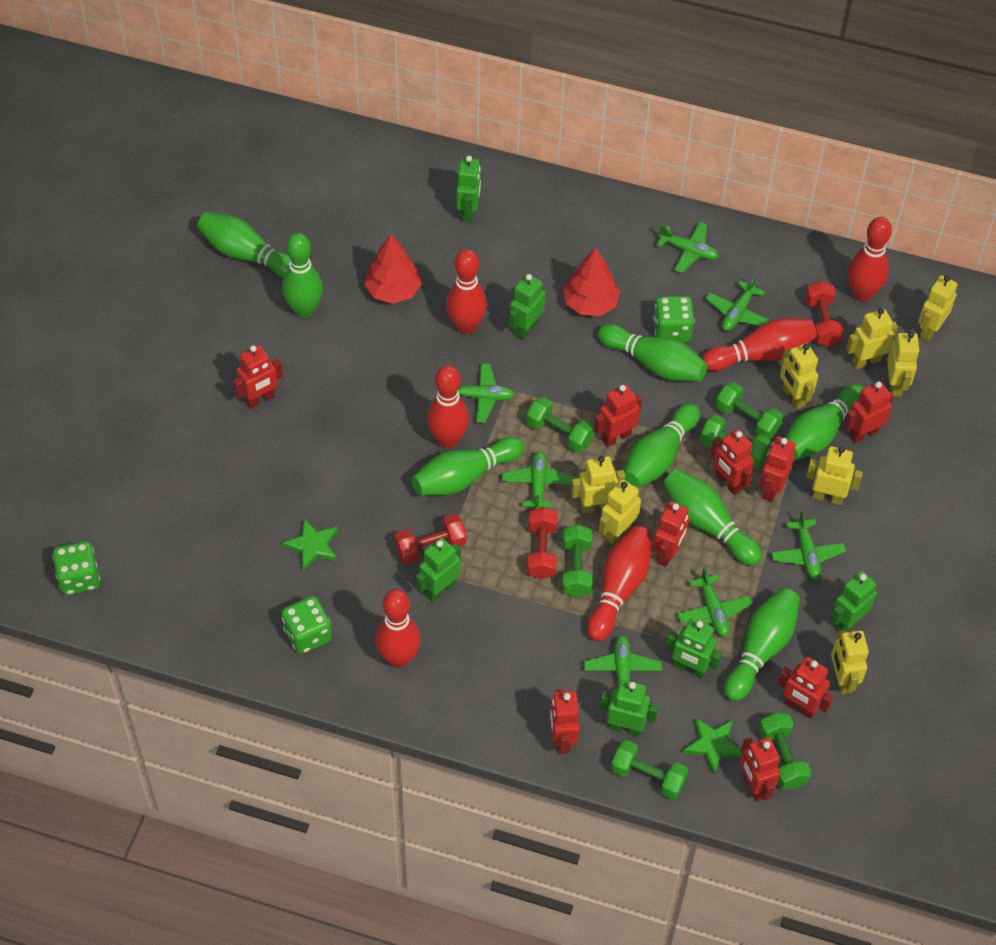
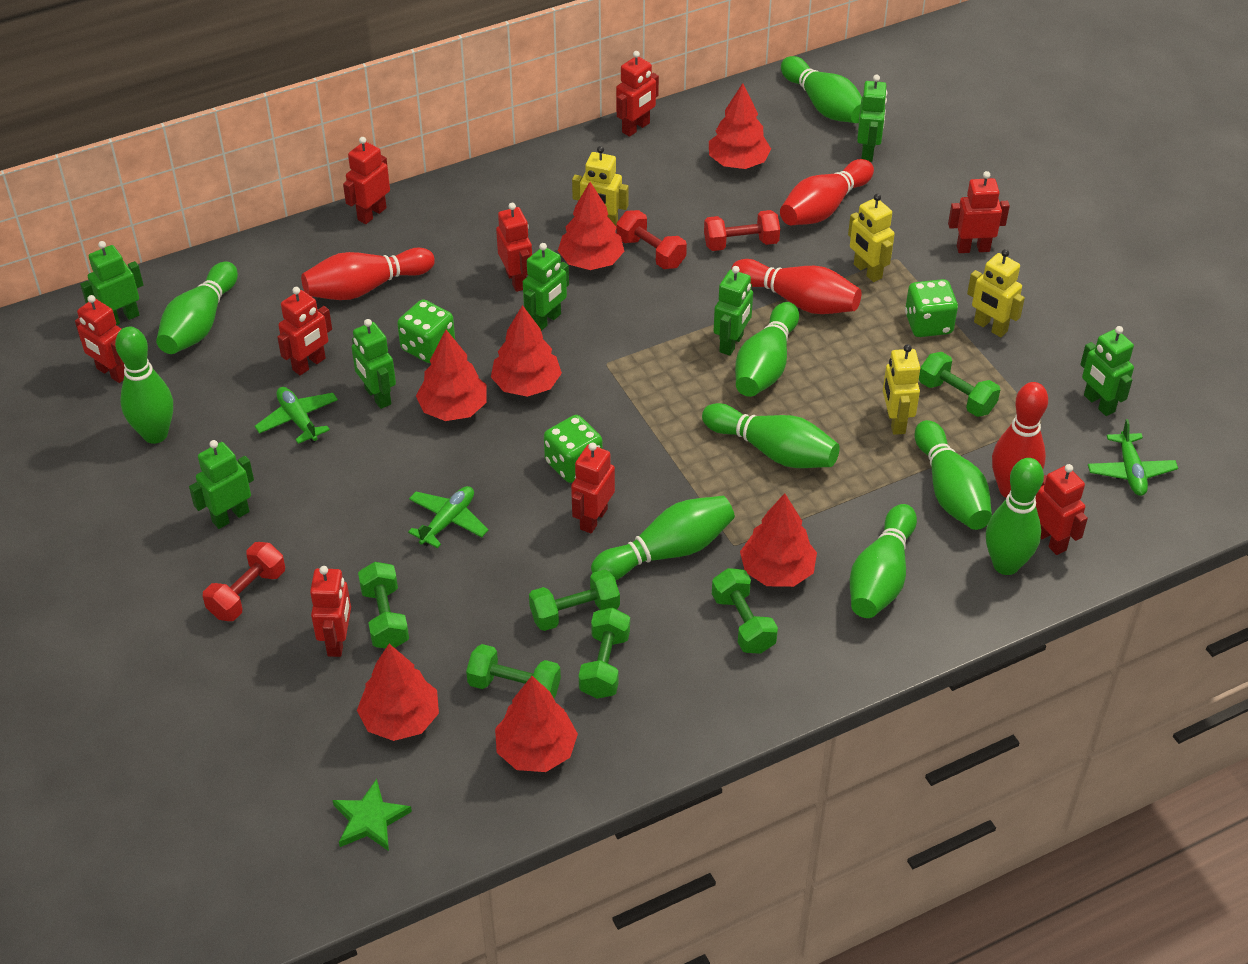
green bowling pin: 8 -> 9
green plane: 7 -> 3
green robot: 6 -> 7
green star: 2 -> 1
red bowling pin: 6 -> 4
red tree: 2 -> 7
yellow robot: 8 -> 4

